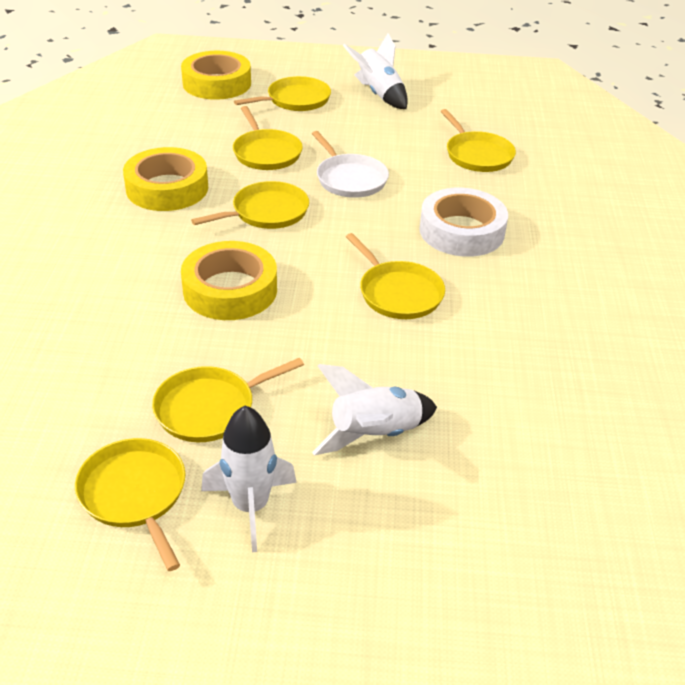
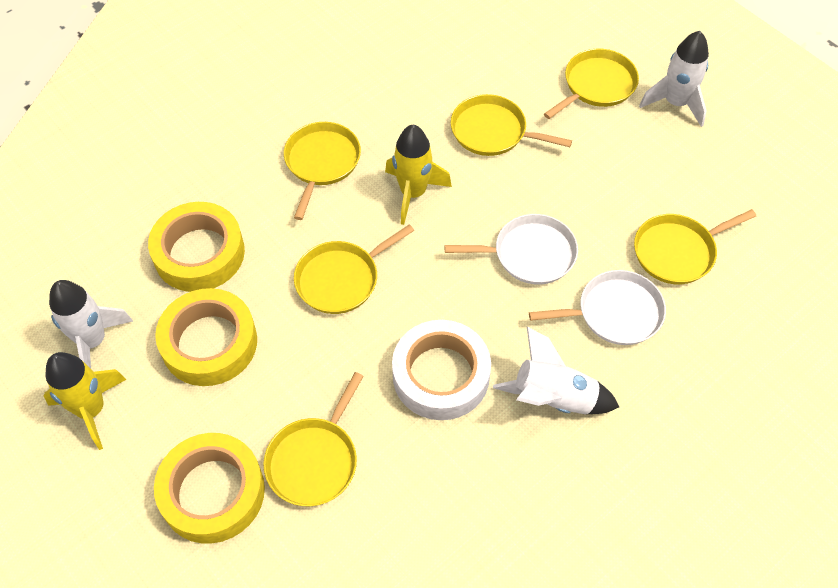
white pan: 1 -> 2
yellow pan: 7 -> 6
yellow rocket: 0 -> 2

